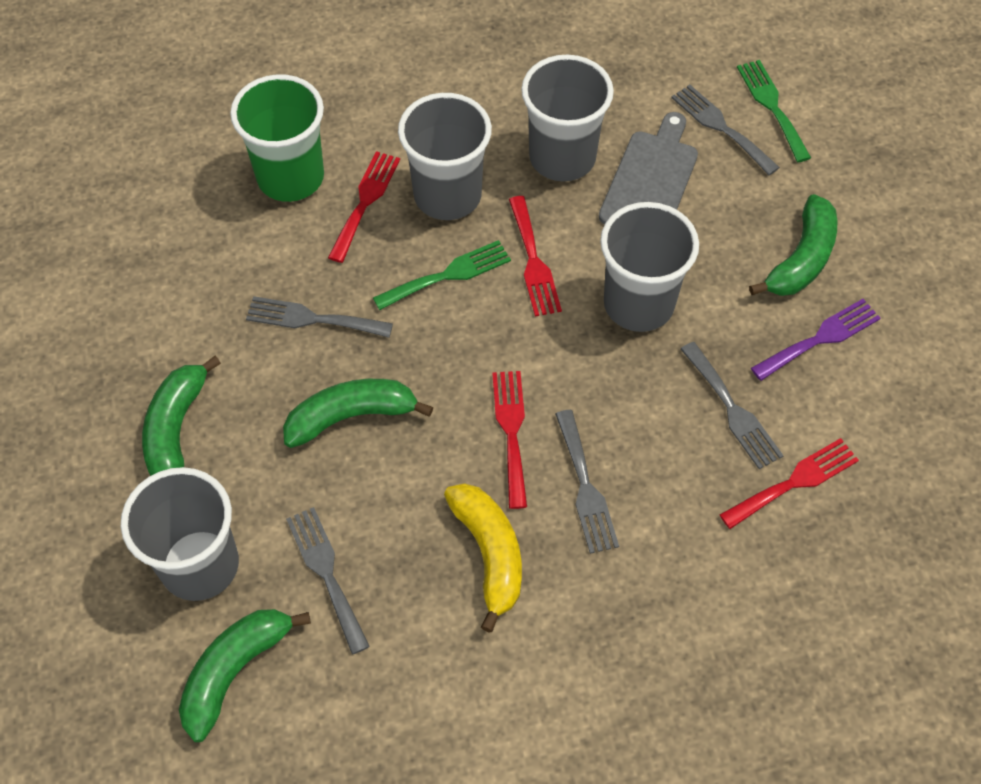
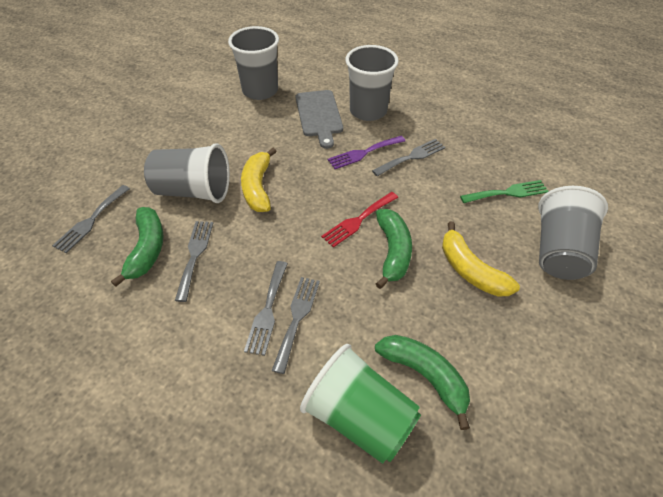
green banana: 4 -> 3
green fork: 2 -> 1
red fork: 4 -> 1
yellow banana: 1 -> 2

